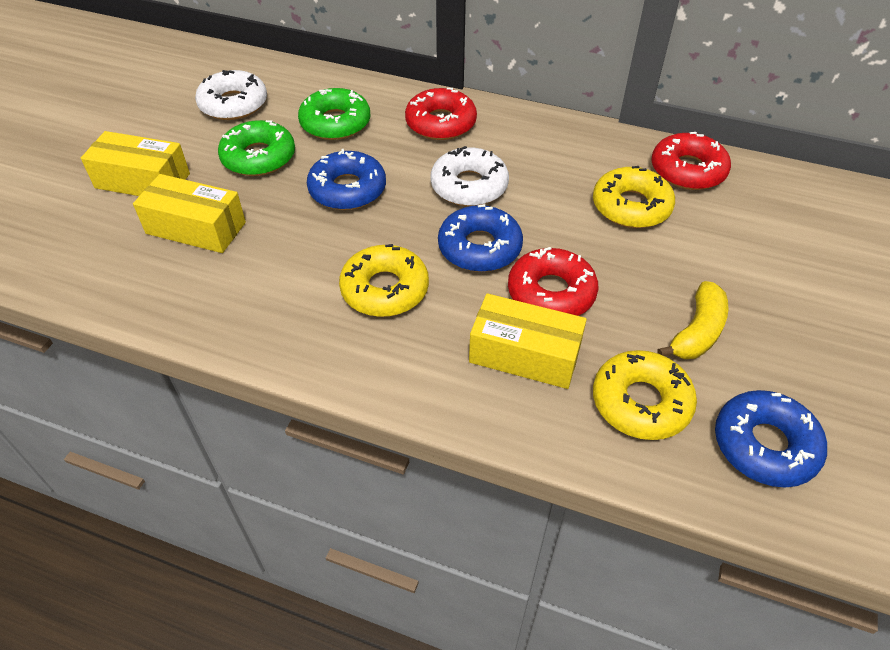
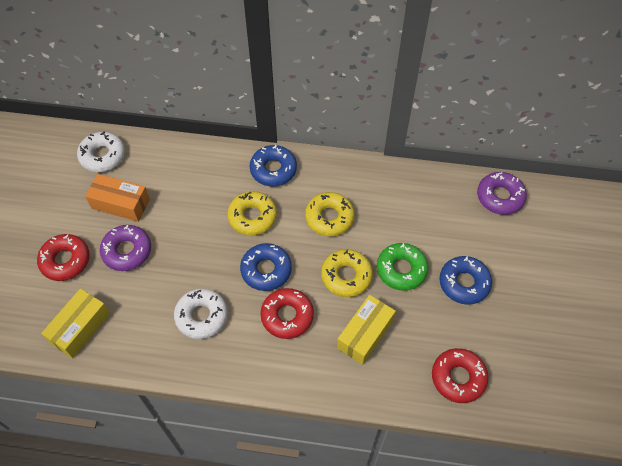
green donut: 2 -> 1
orange box: 0 -> 1
purple donut: 0 -> 2
yellow banana: 1 -> 0
yellow box: 3 -> 2

